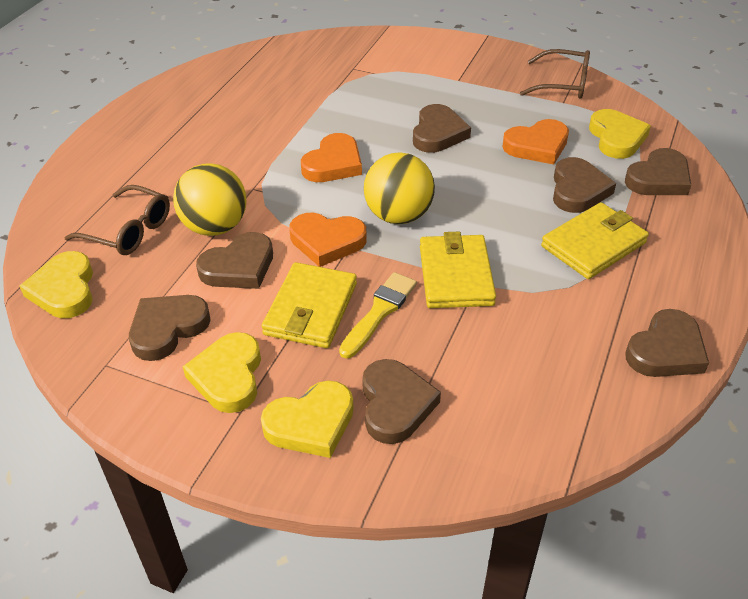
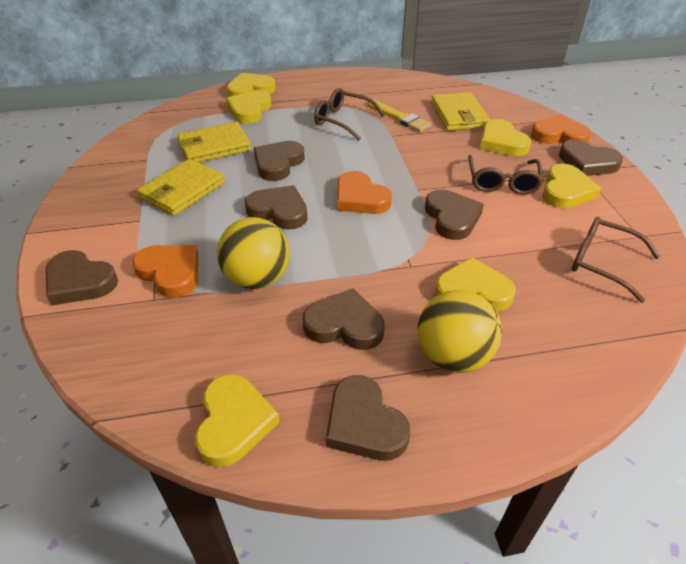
brown glasses: 2 -> 3
yellow heart: 4 -> 6

